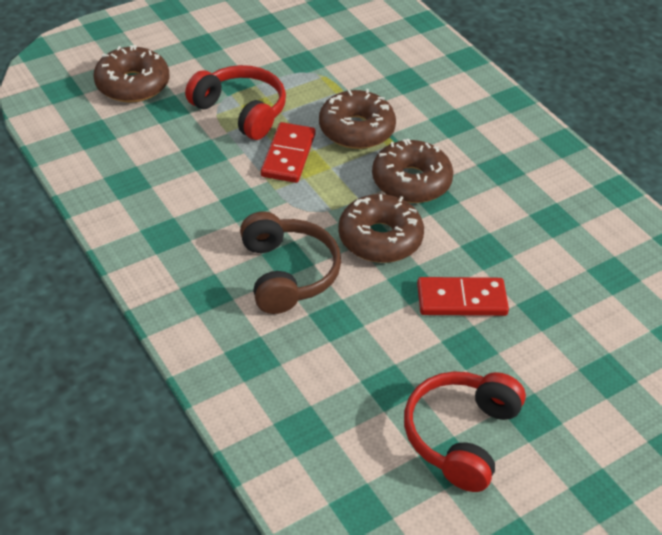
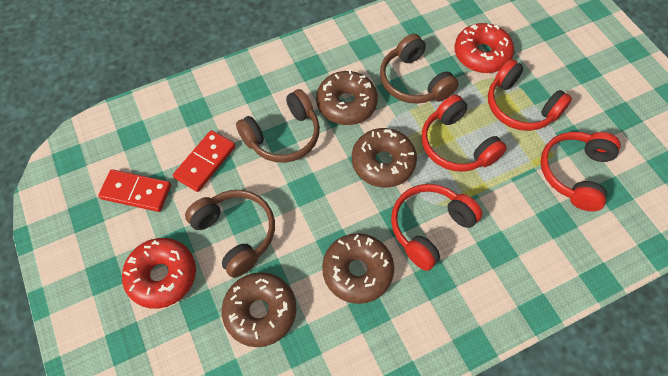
brown headphones: 1 -> 3
red donut: 0 -> 2
red headphones: 2 -> 4

